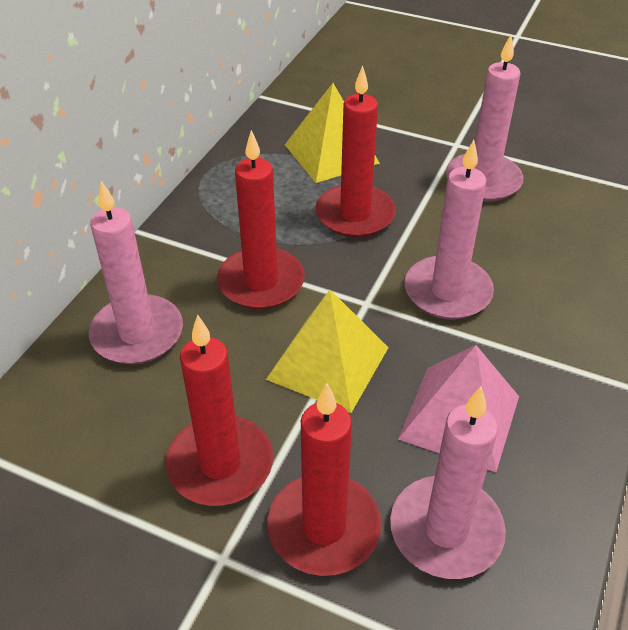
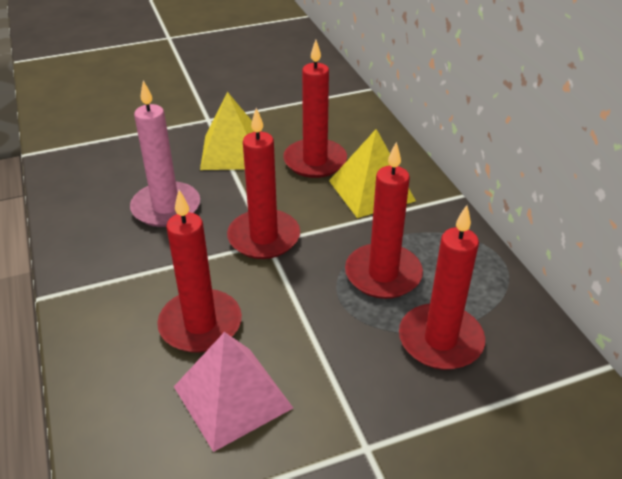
pink candle: 4 -> 1
red candle: 4 -> 5

